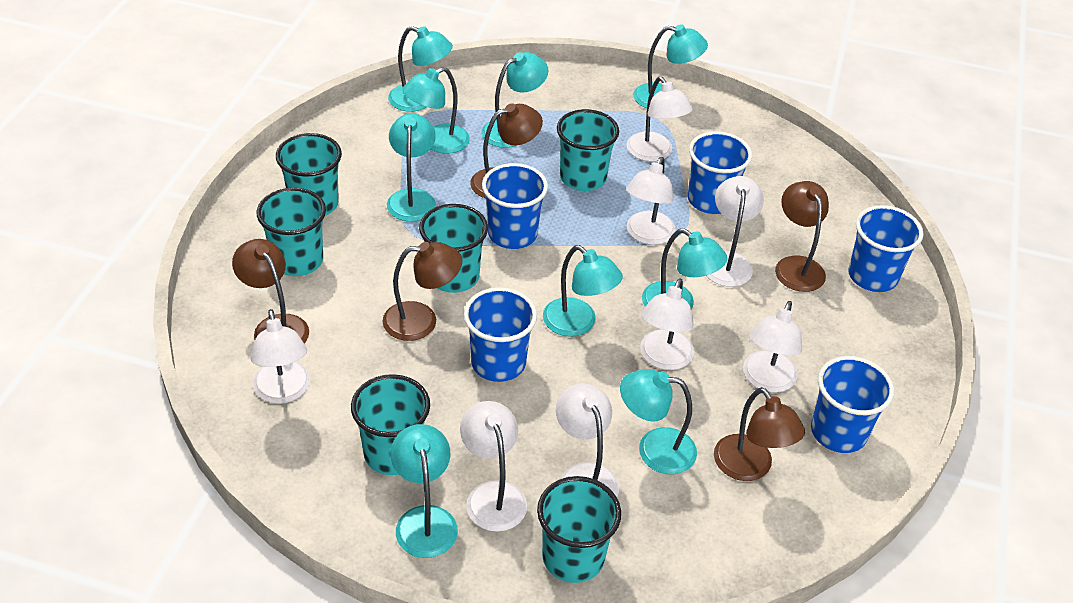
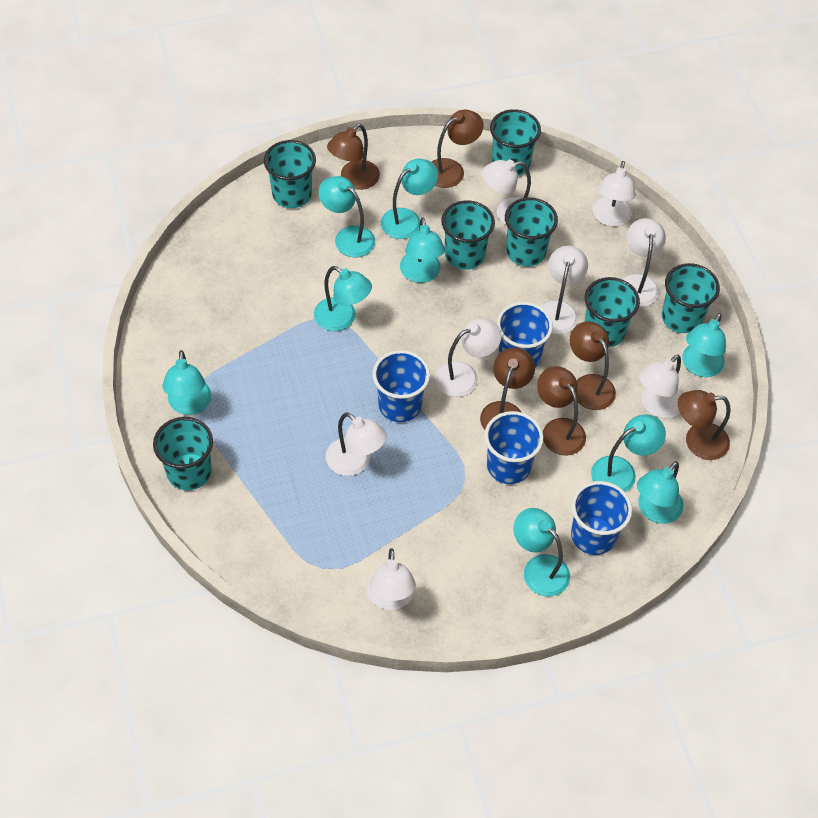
blue cup: 5 -> 4
brown lamp: 5 -> 6
turquoise cup: 6 -> 7

